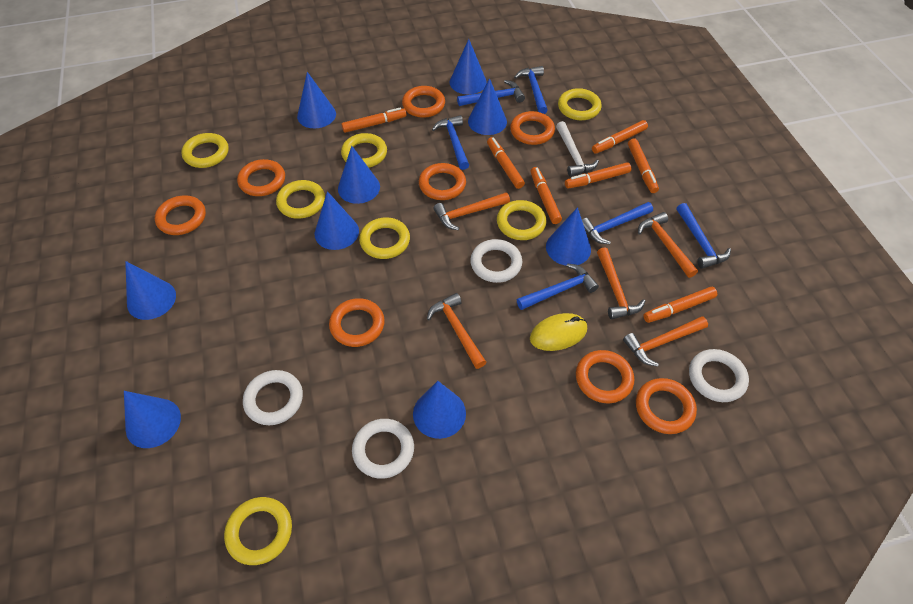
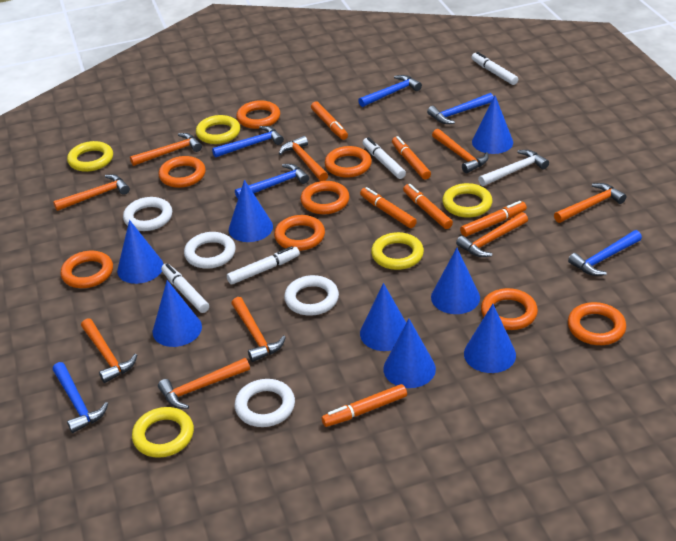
blue cone: 9 -> 8
orange hammer: 5 -> 9
orange marker: 7 -> 6
white marker: 0 -> 4
yellow mouse: 1 -> 0
yellow ring: 7 -> 5

